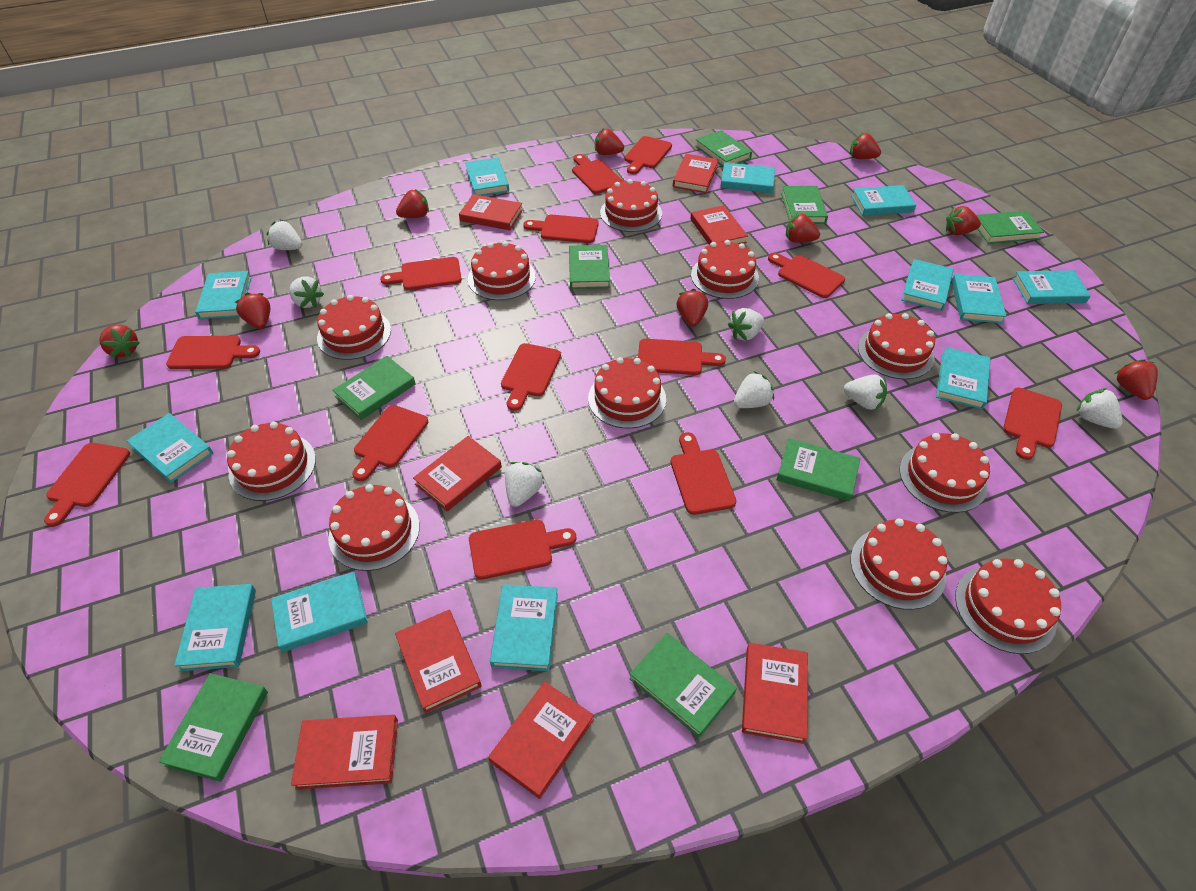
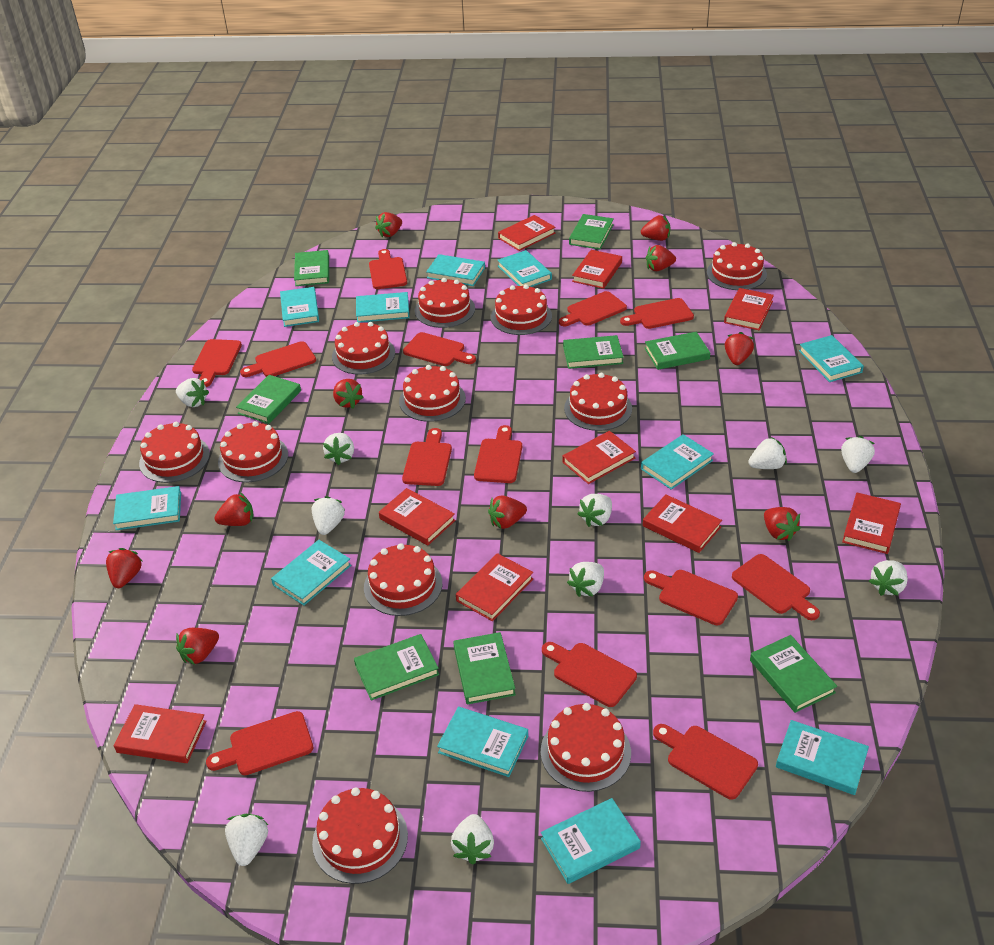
red book: 8 -> 9
red strawberry: 9 -> 10
turquoise book: 12 -> 11
white strawberry: 7 -> 10

